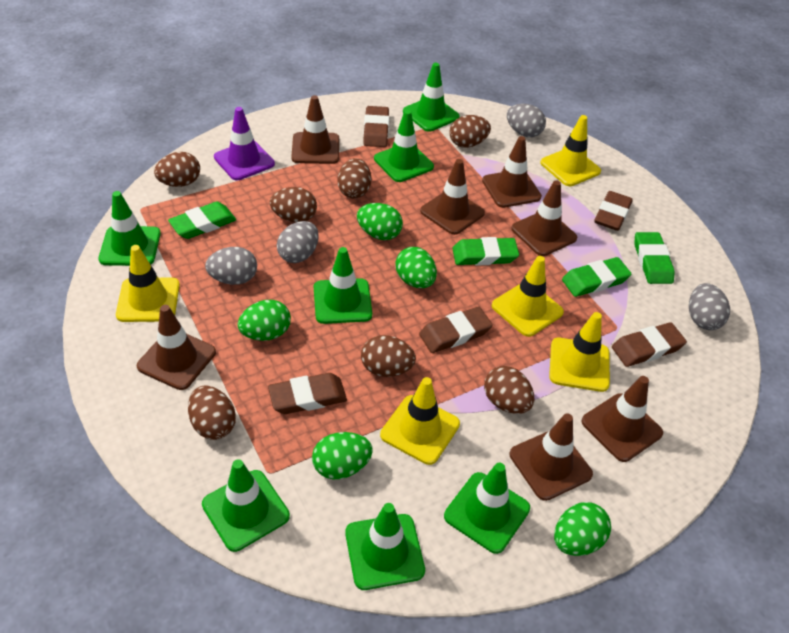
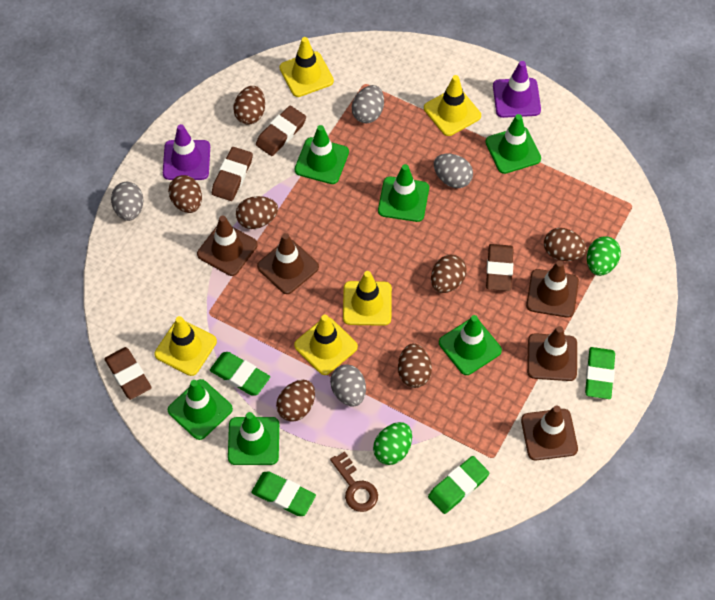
brown eraser: 5 -> 4
brown key: 0 -> 1
brown traffic cone: 7 -> 5
green egg: 5 -> 2
green traffic cone: 7 -> 6
purple traffic cone: 1 -> 2

